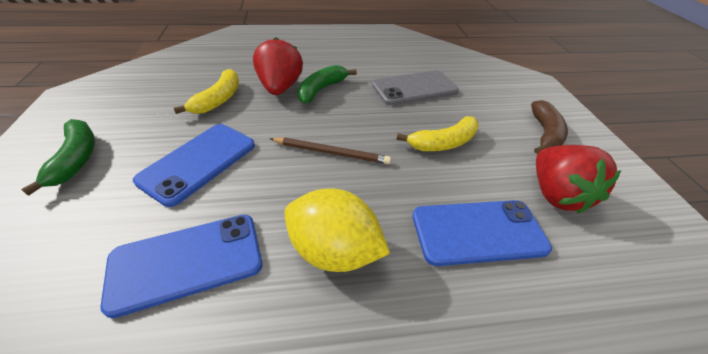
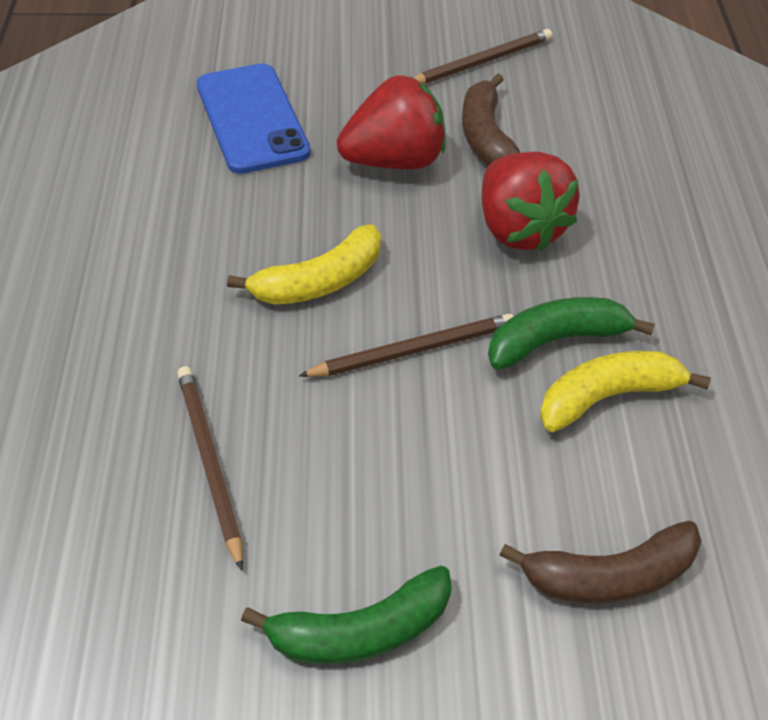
blue phone: 3 -> 1
brown banana: 1 -> 2
brown pencil: 1 -> 3
grey phone: 1 -> 0
yellow lemon: 1 -> 0

